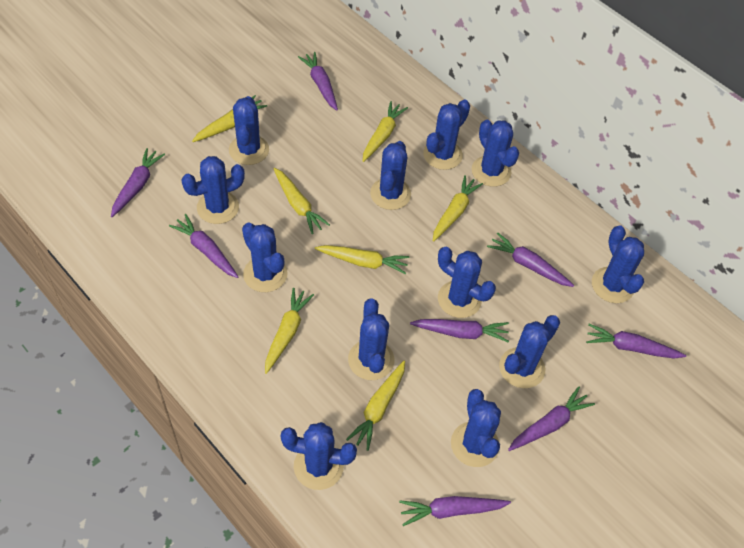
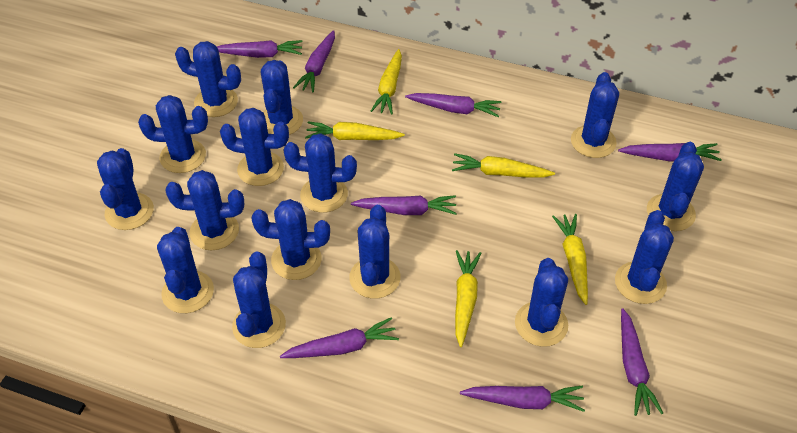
blue cactus: 12 -> 15
yellow carrot: 7 -> 5

